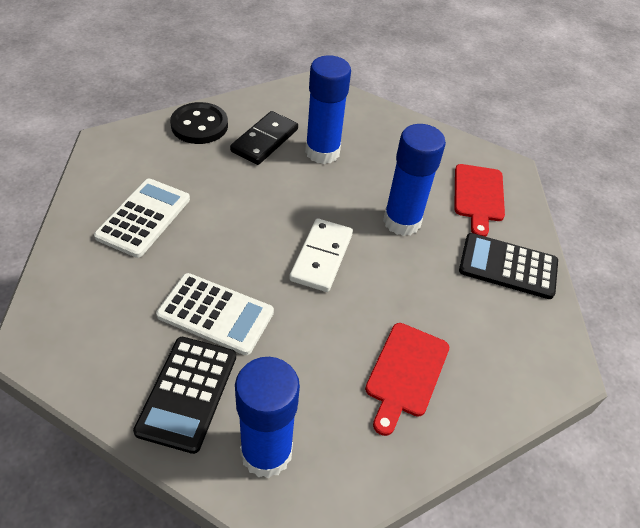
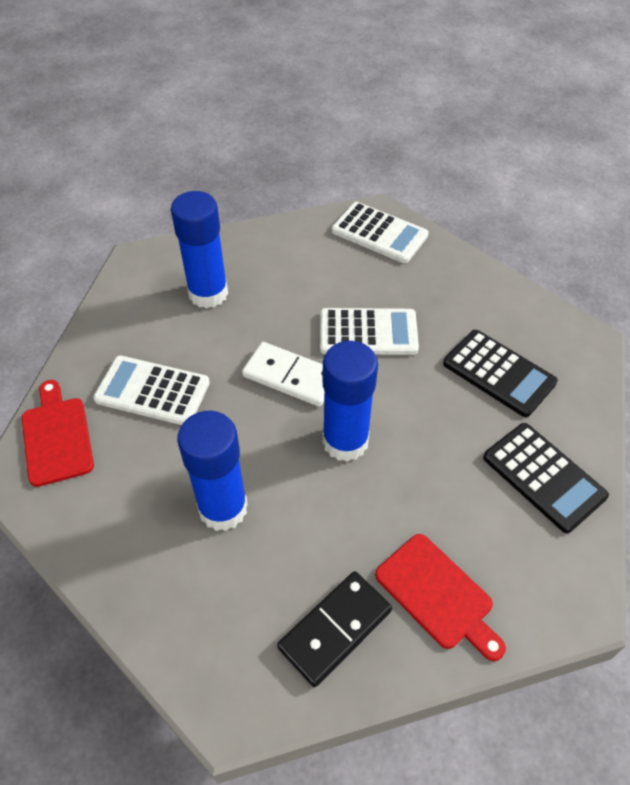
black button: 1 -> 0
white calculator: 2 -> 3

